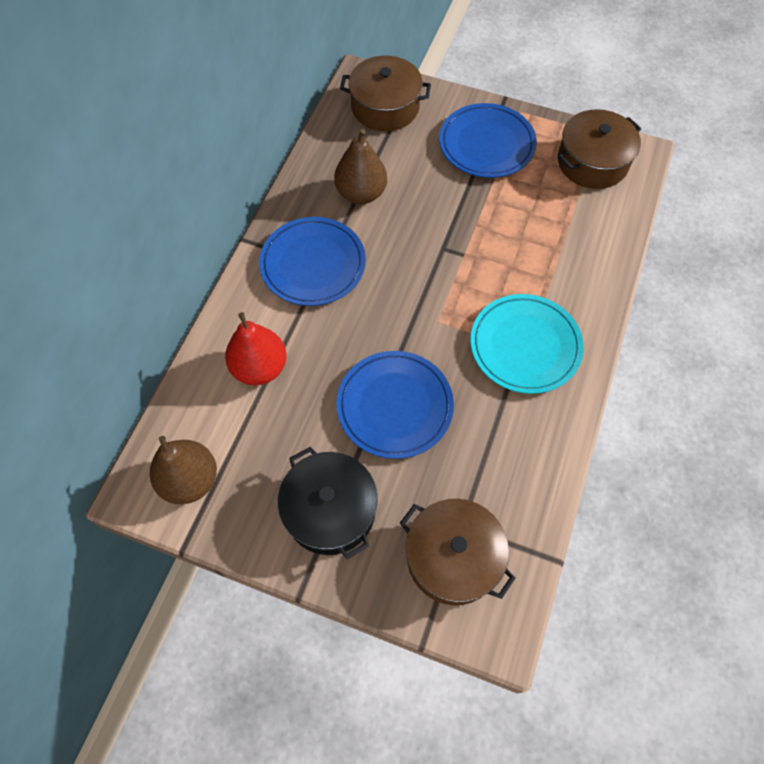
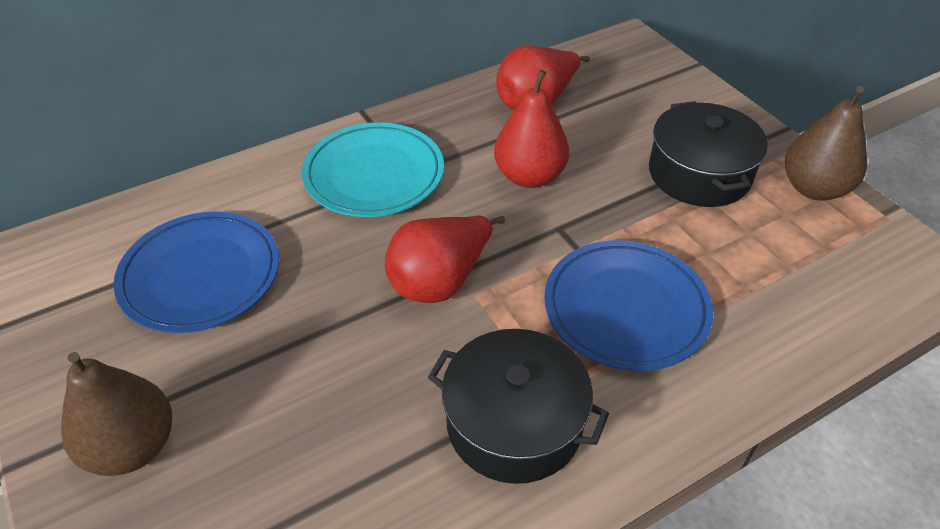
black pot: 1 -> 2
blue plate: 3 -> 2
brown pot: 3 -> 0
red pear: 1 -> 3

